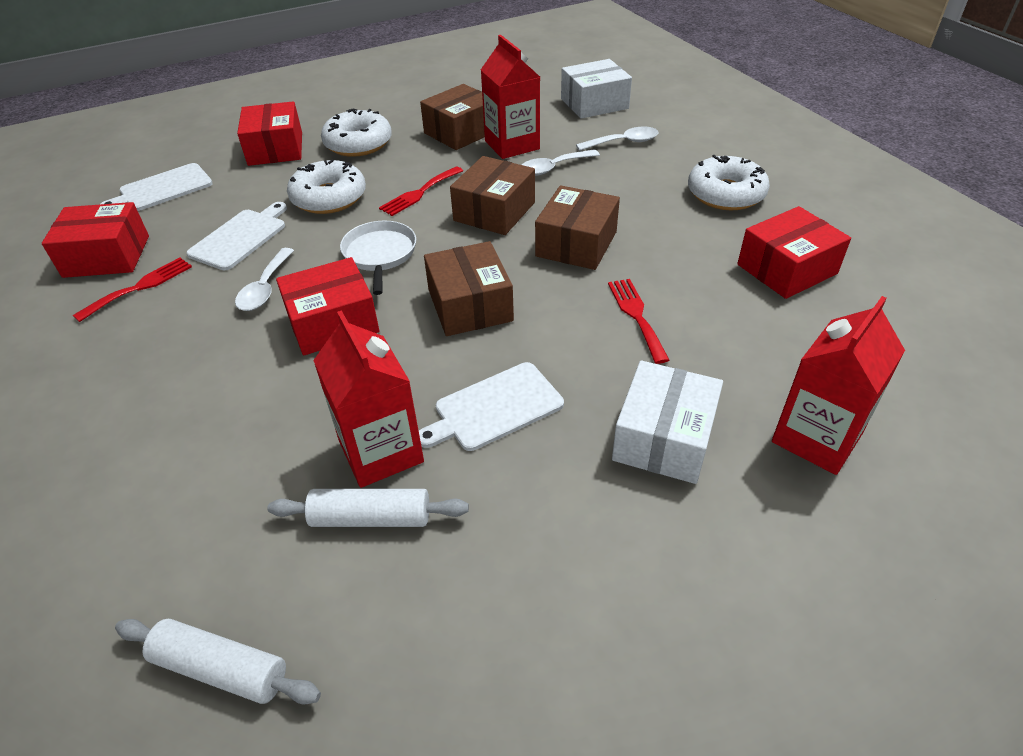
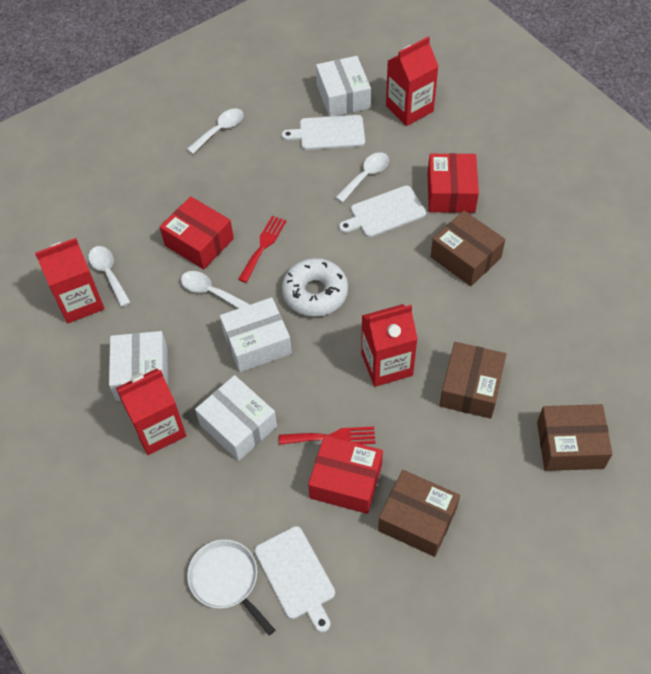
red box: 4 -> 3
red carton: 3 -> 4
red fork: 3 -> 2
white box: 2 -> 4
white donut: 3 -> 1
white rolling pin: 2 -> 0
white spoon: 3 -> 4

